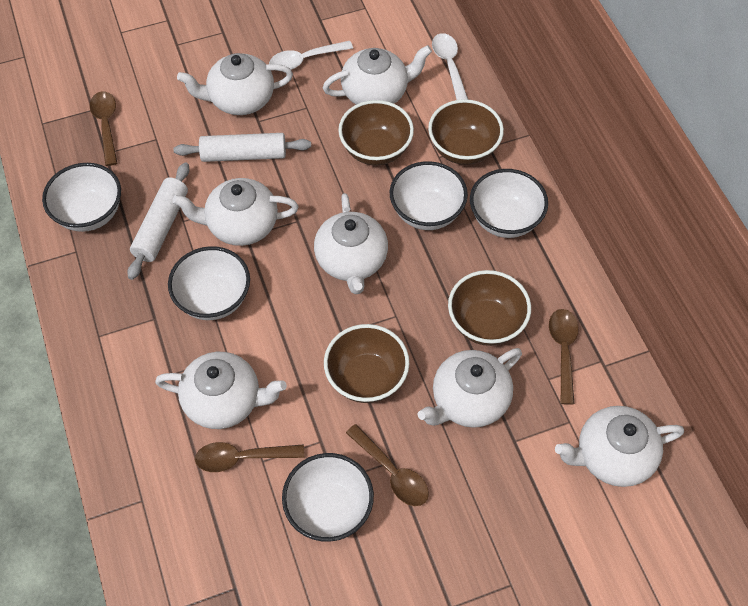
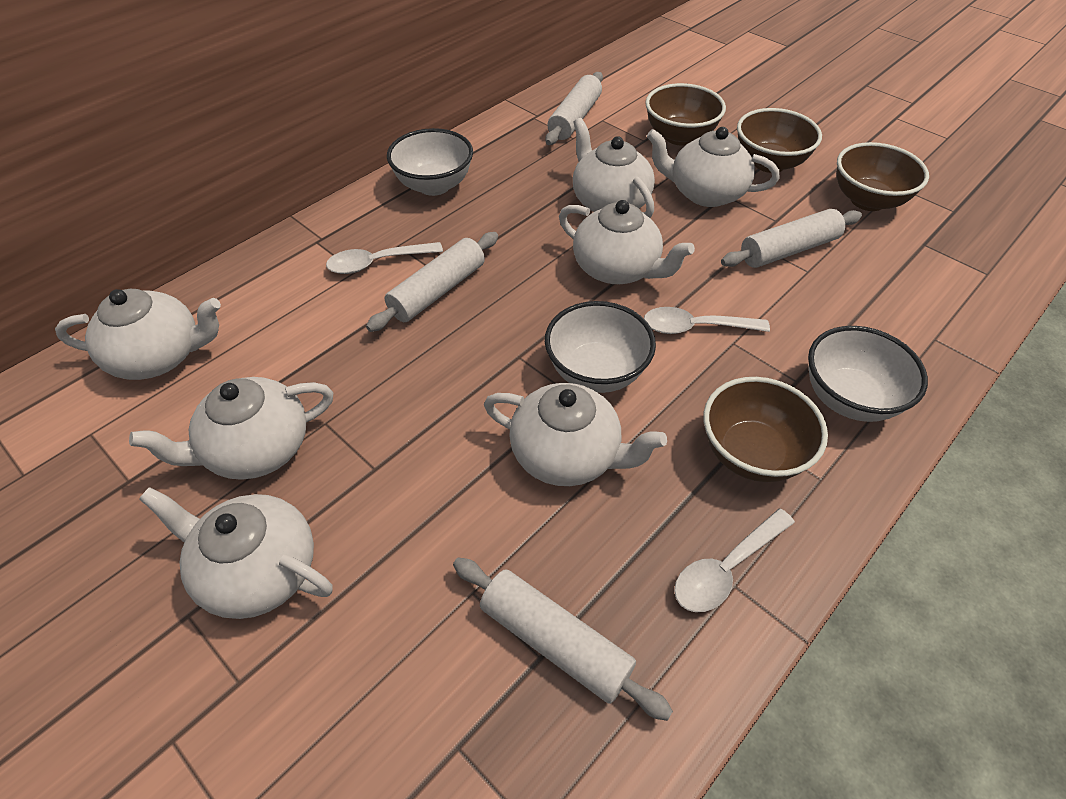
brown spoon: 4 -> 0
white bowl: 5 -> 3
white rolling pin: 2 -> 4
white spoon: 2 -> 3

